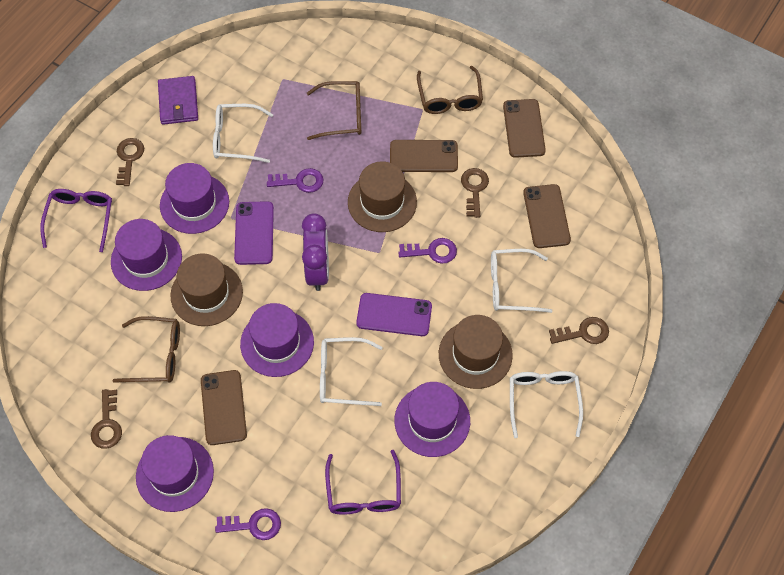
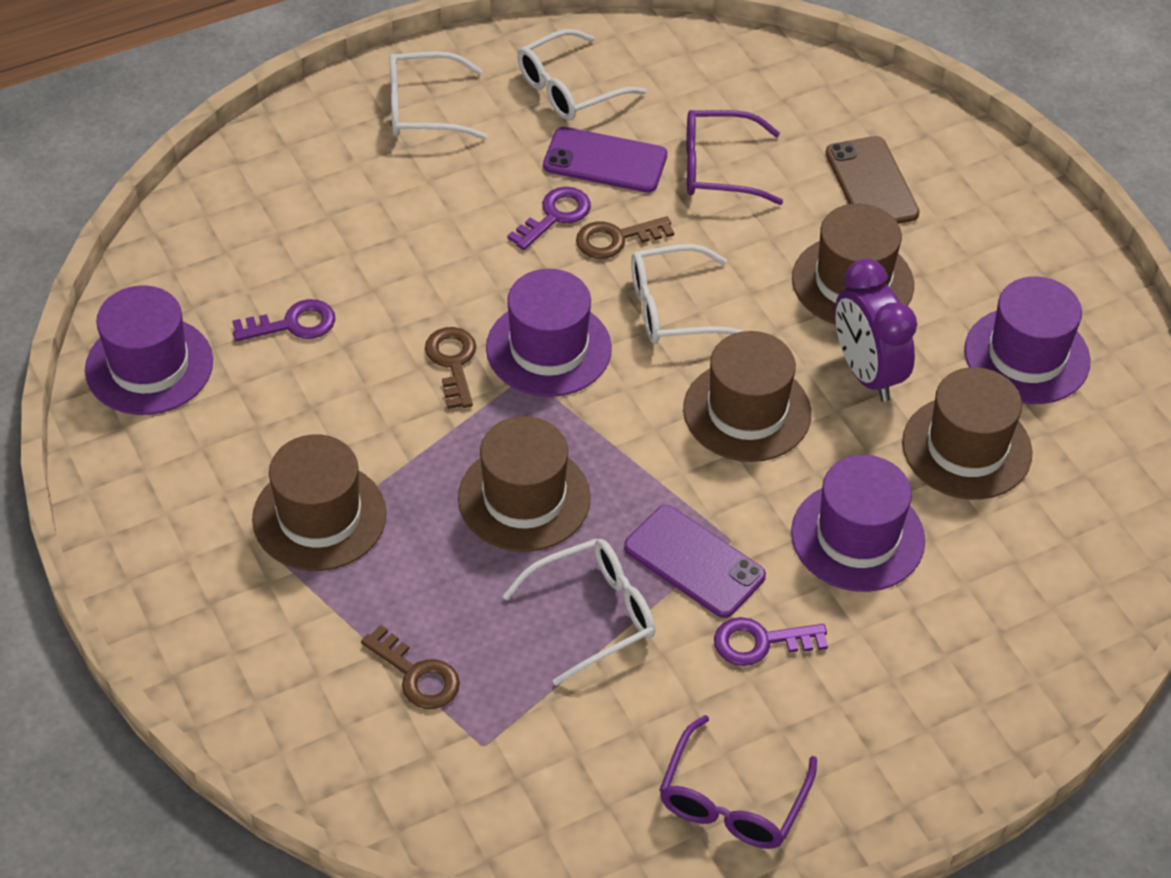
brown glasses: 3 -> 0
brown hat: 3 -> 5
brown key: 4 -> 3
brown phone: 4 -> 1
purple hat: 5 -> 4
purple wallet: 1 -> 0

